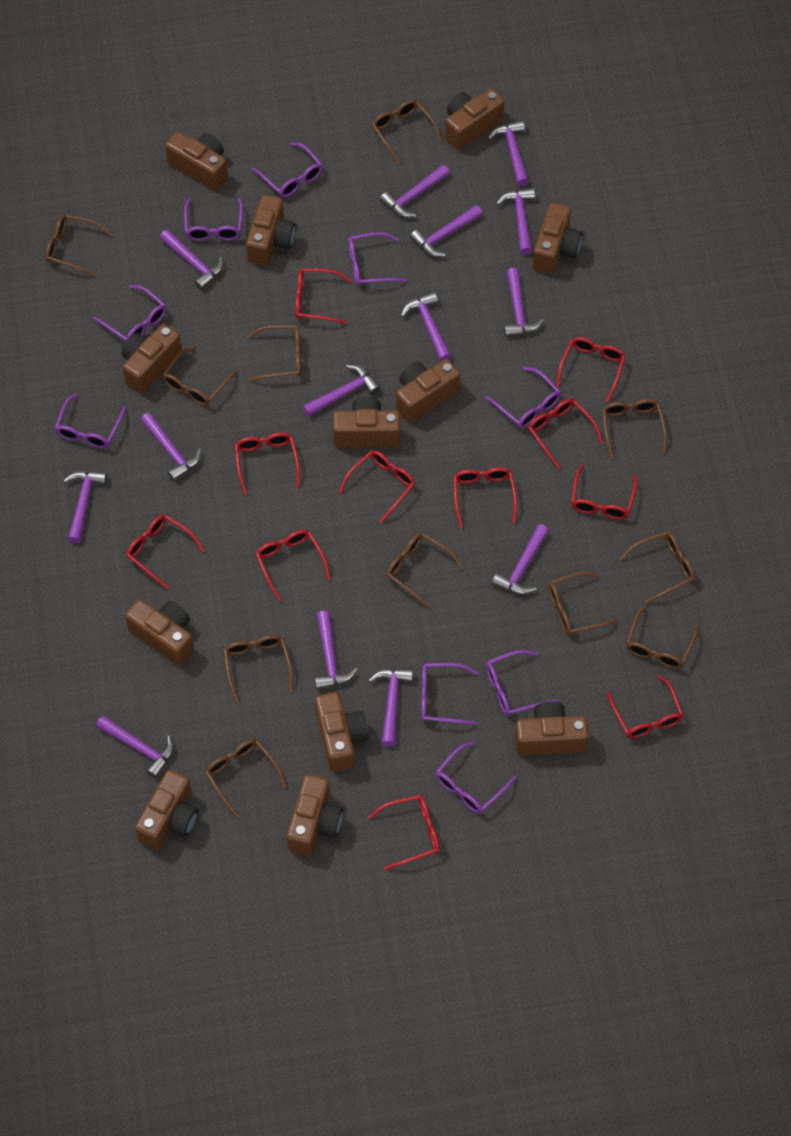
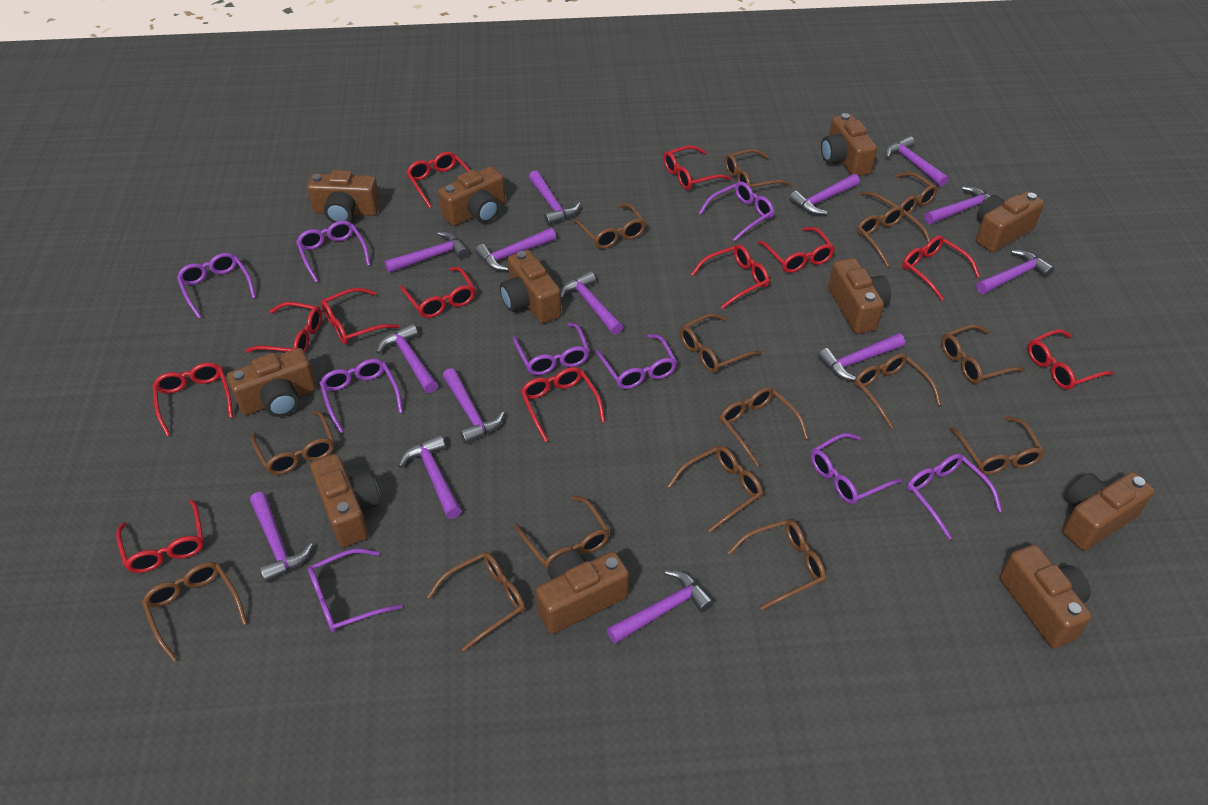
brown camera: 12 -> 11
brown glasses: 11 -> 15
red glasses: 11 -> 12

